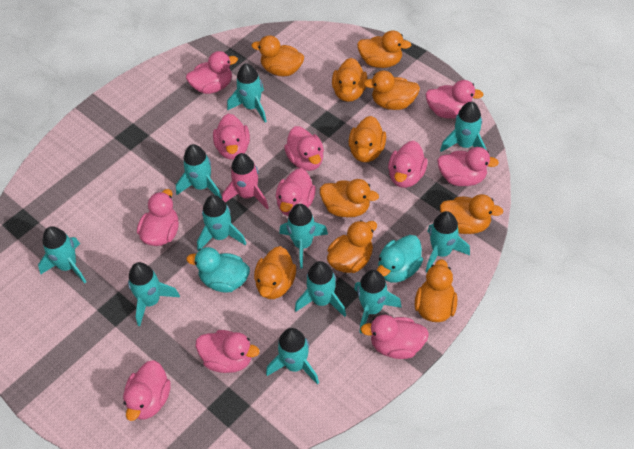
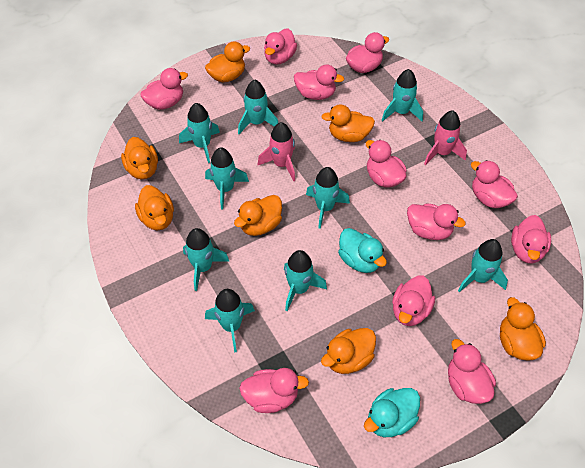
orange duck: 10 -> 7
pink rocket: 1 -> 2
turquoise rocket: 11 -> 9

